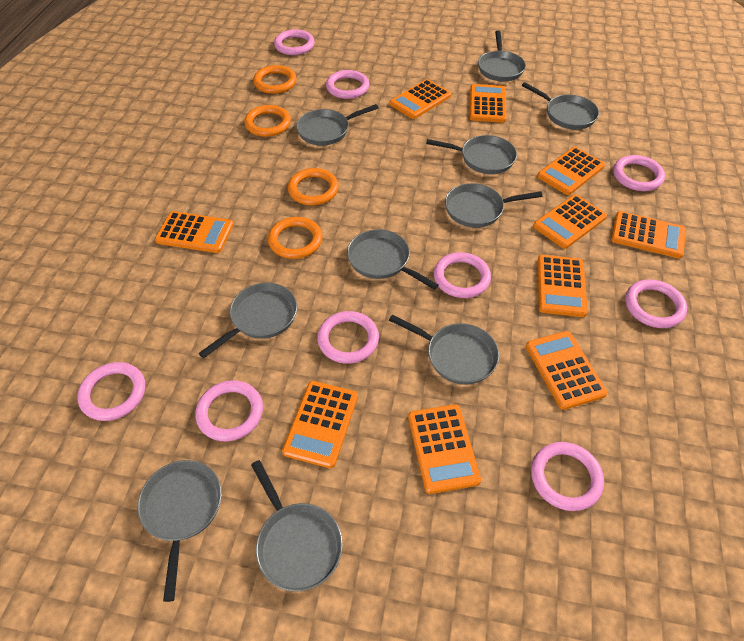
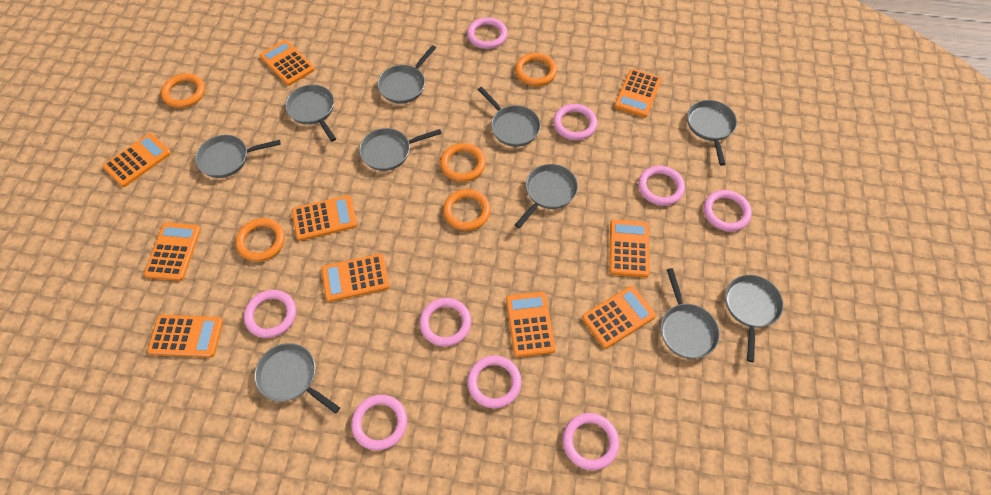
orange ring: 4 -> 5

